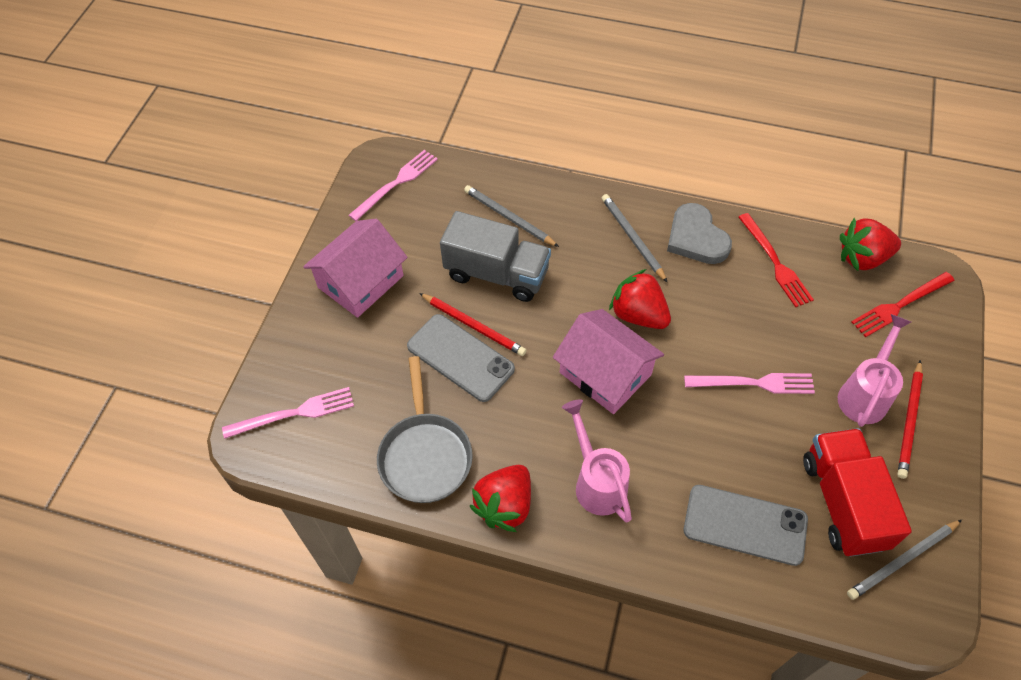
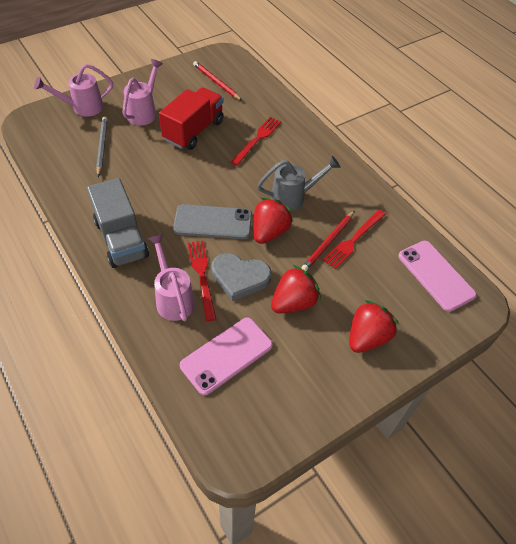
grey pan: 1 -> 0
grey pencil: 3 -> 1
grey phone: 2 -> 1
grey watering can: 0 -> 1
pink fork: 3 -> 0
pink house: 2 -> 0
pink phone: 0 -> 2
pink watering can: 2 -> 3
red fork: 2 -> 3

